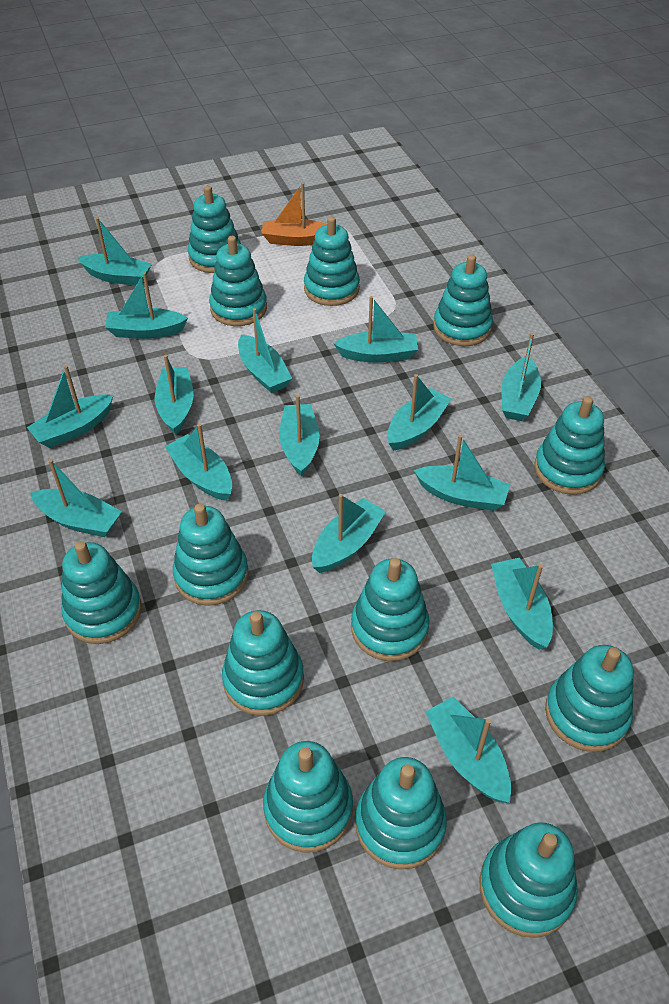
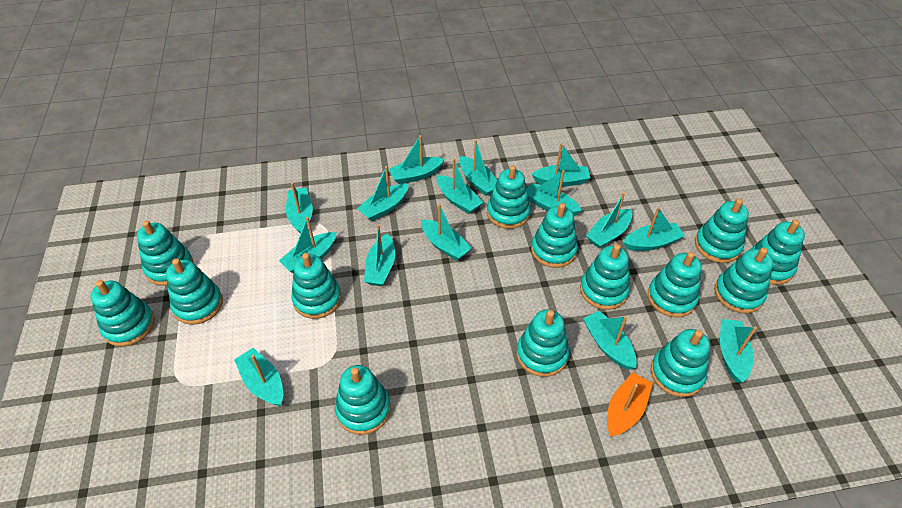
turquoise stacking toy: 13 -> 14

